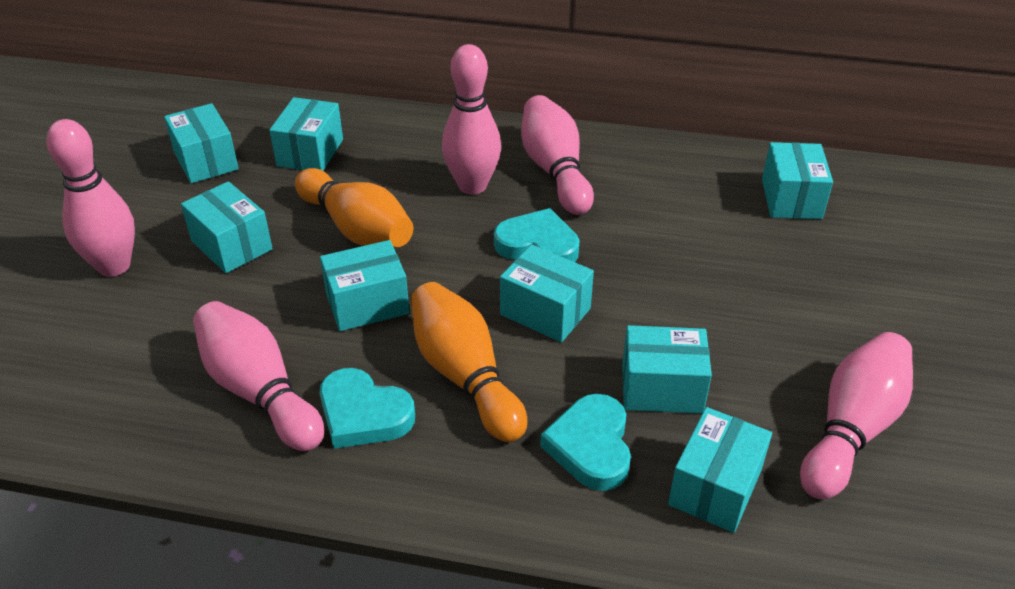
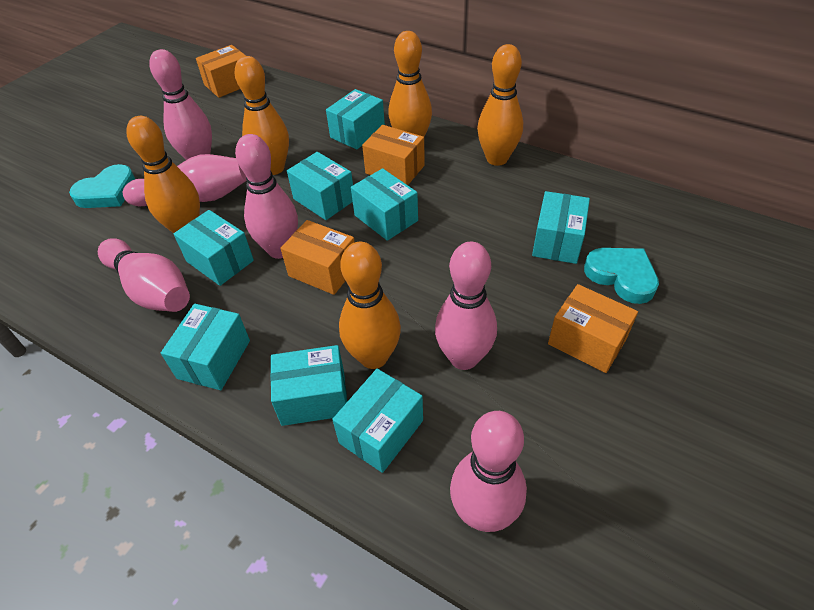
orange bowling pin: 2 -> 5
orange box: 0 -> 4
pink bowling pin: 5 -> 6
turquoise heart: 3 -> 2

